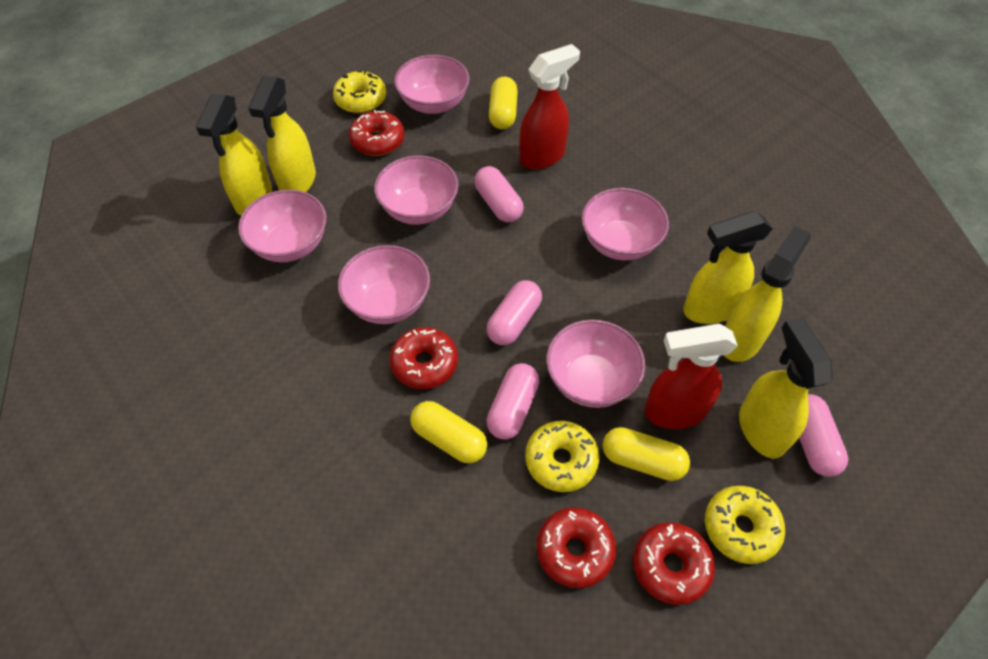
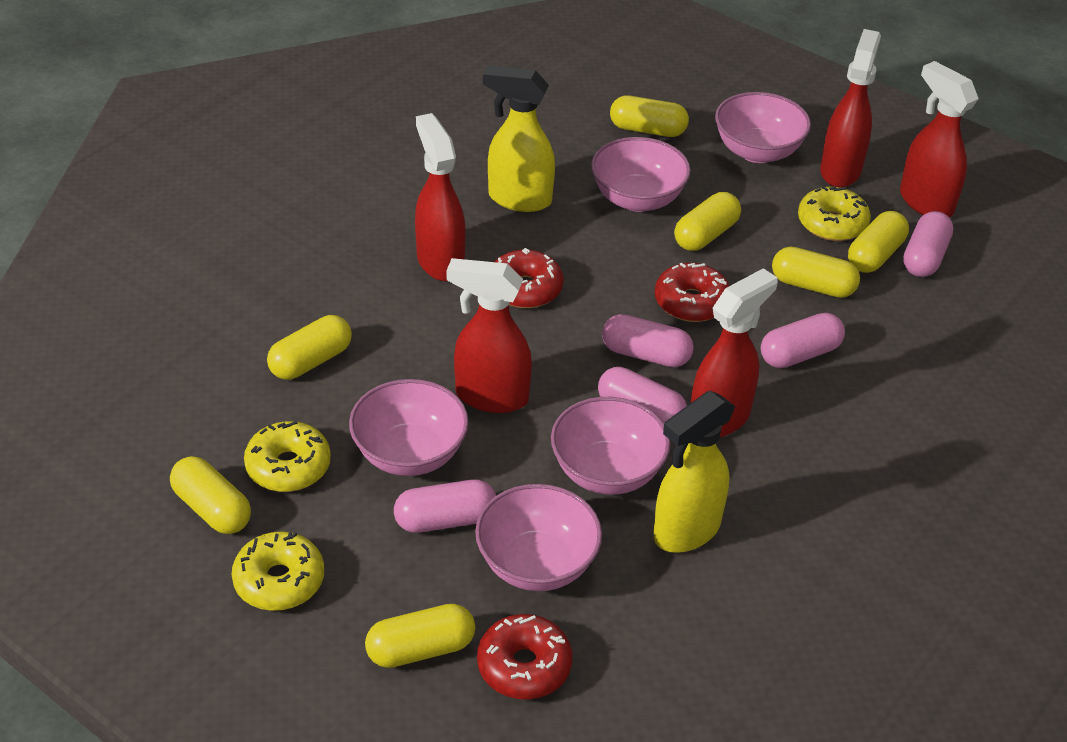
pink bowl: 6 -> 5
pink capsule: 4 -> 5
red donut: 4 -> 3
red spray bottle: 2 -> 5
yellow capsule: 3 -> 7
yellow spray bottle: 5 -> 2

